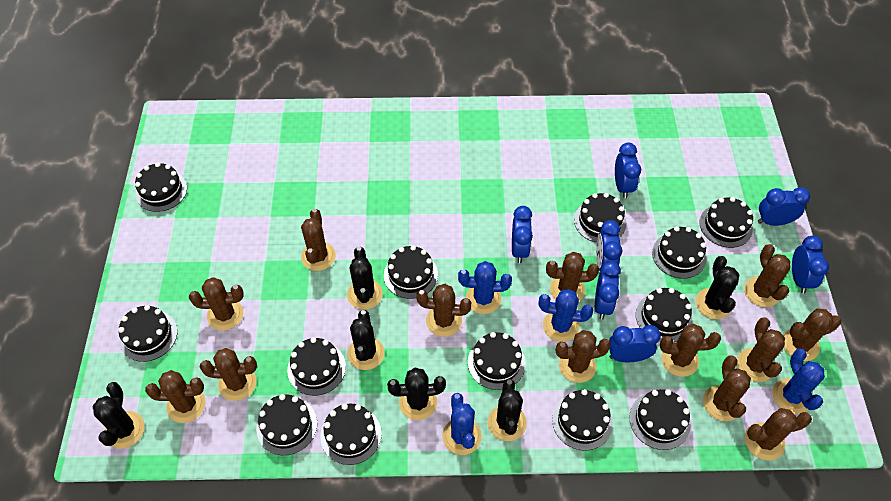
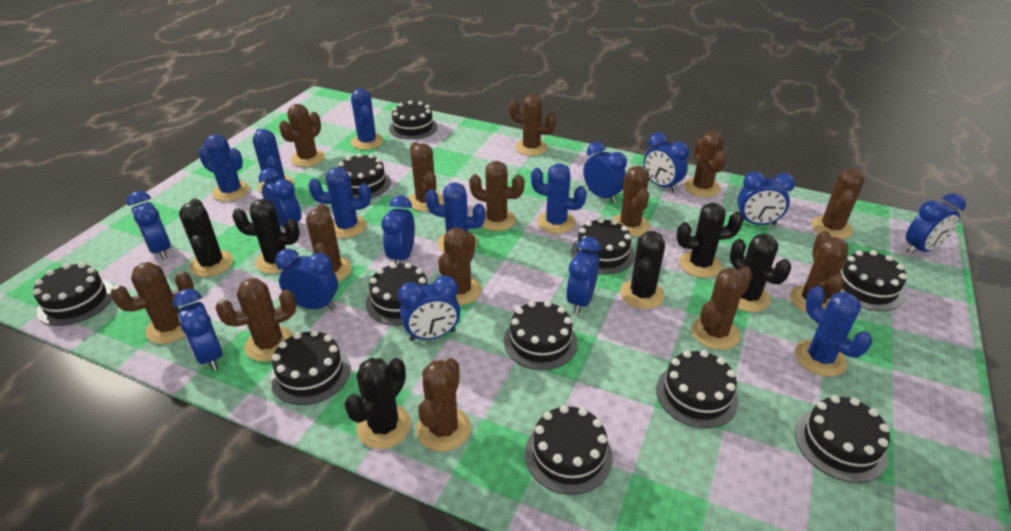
black cake: 13 -> 11
blue cactus: 4 -> 7
blue clock: 7 -> 11
brown cactus: 13 -> 14

